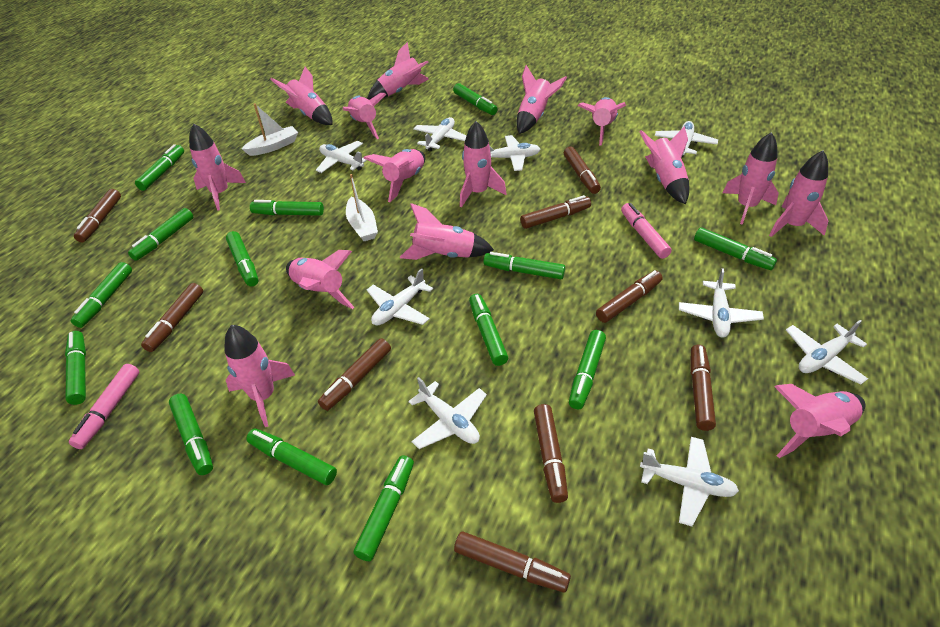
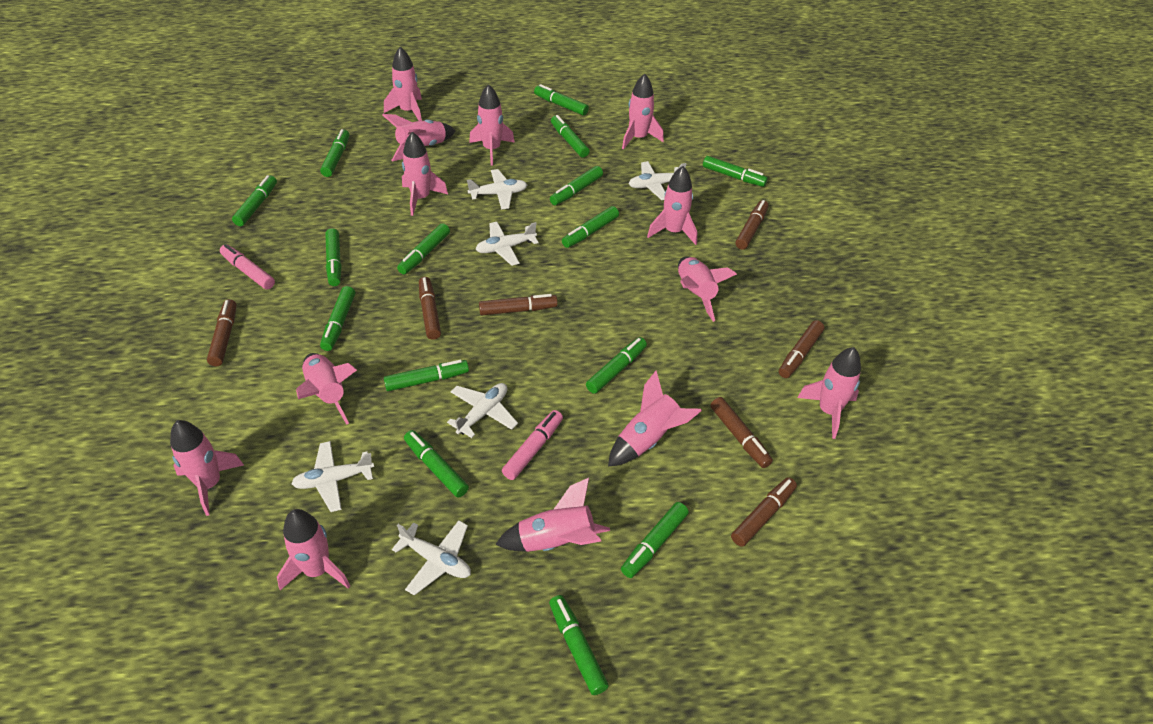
brown marker: 9 -> 7
green marker: 14 -> 15
pink rocket: 15 -> 13
white boat: 2 -> 0
white plane: 9 -> 6

